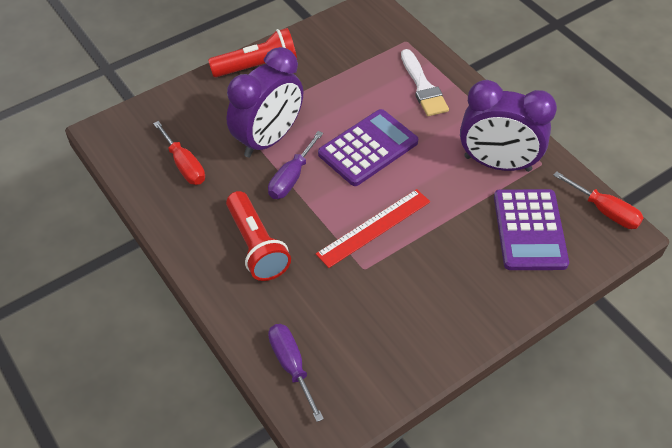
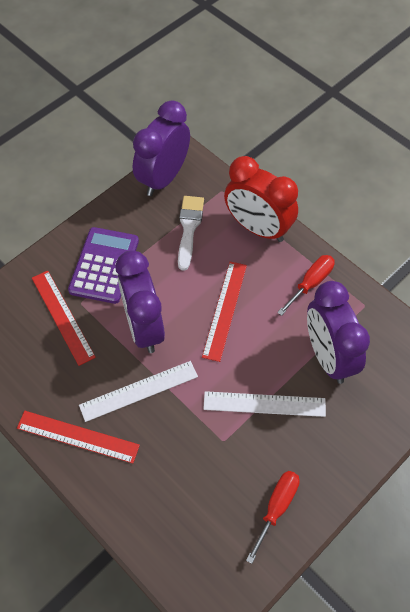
purple calculator: 2 -> 1
purple clock: 2 -> 3
purple screwdriver: 2 -> 0
red clock: 0 -> 1
red flashlight: 2 -> 0
red ruler: 1 -> 3
white ruler: 0 -> 2

